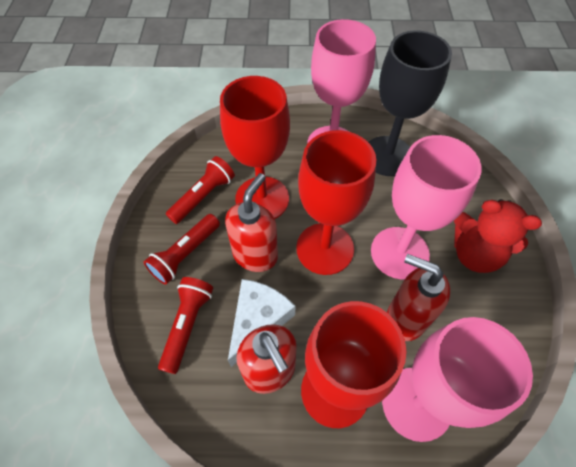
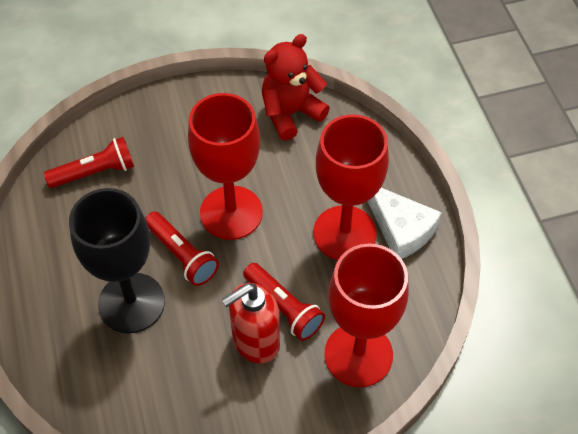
pink goblet: 3 -> 0
red soap dispenser: 3 -> 1

